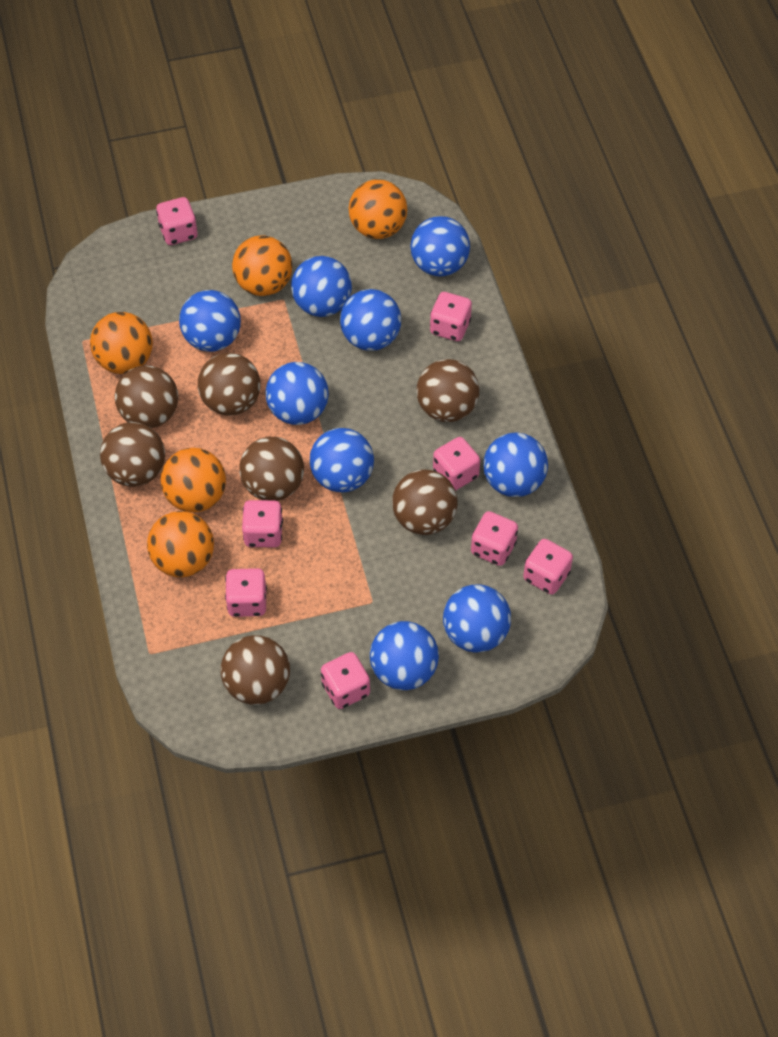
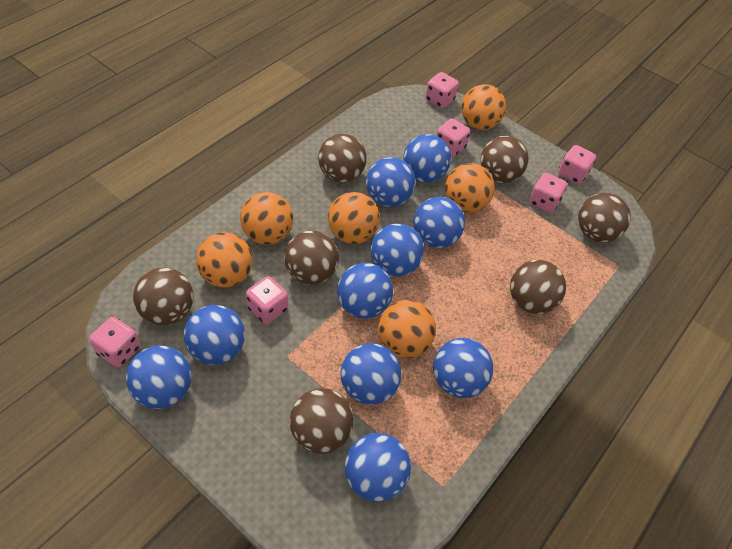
blue ball: 9 -> 10
orange ball: 5 -> 6
pink dice: 8 -> 6

